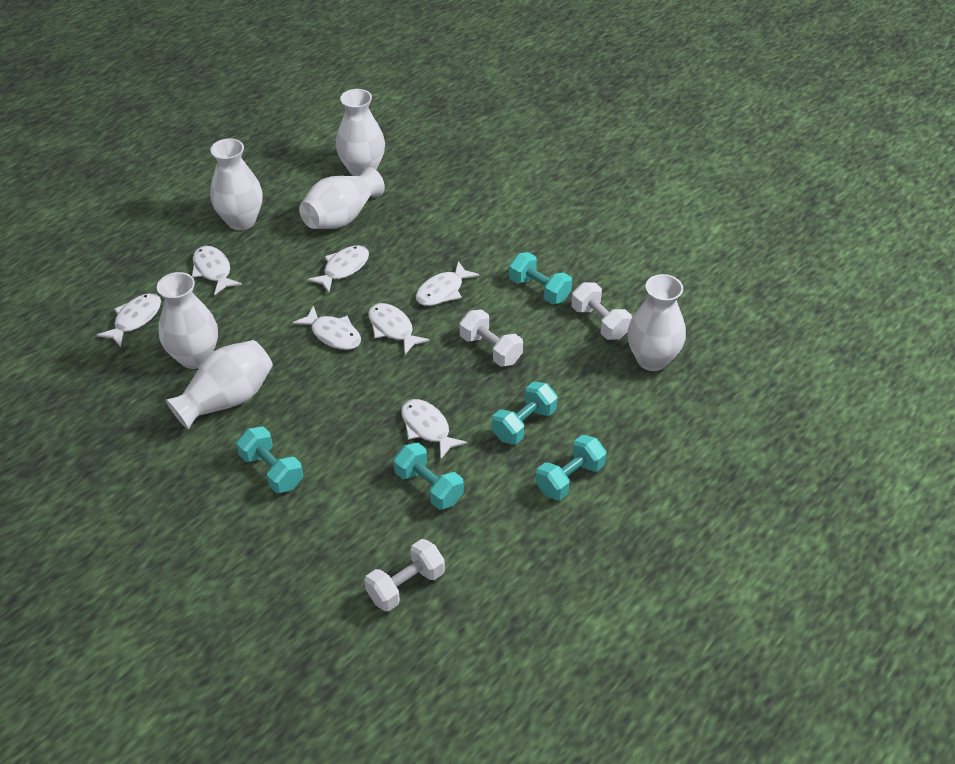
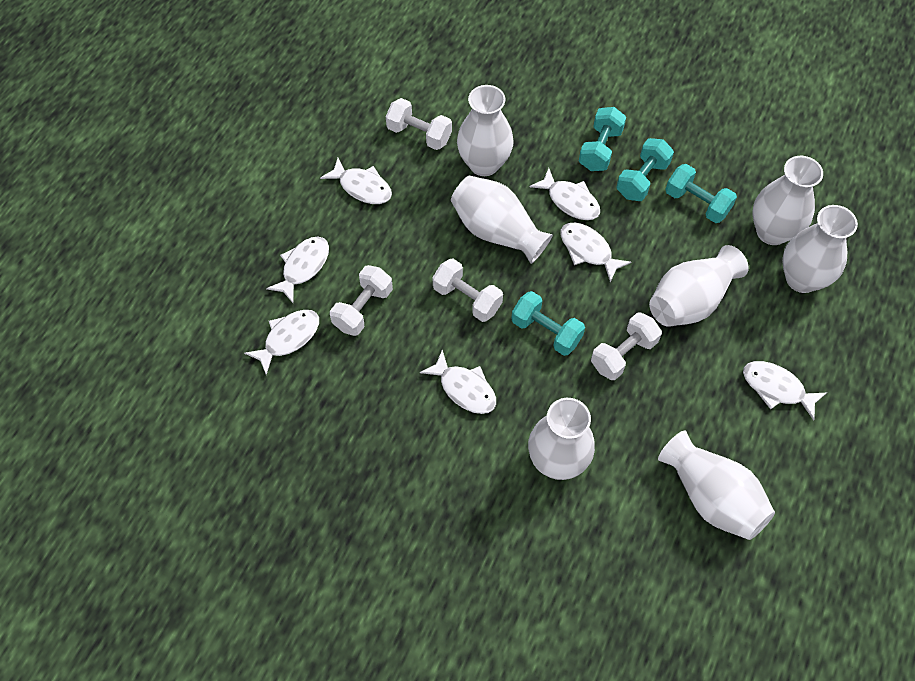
turquoise dumbbell: 5 -> 4
white dumbbell: 3 -> 4
white vase: 6 -> 7

